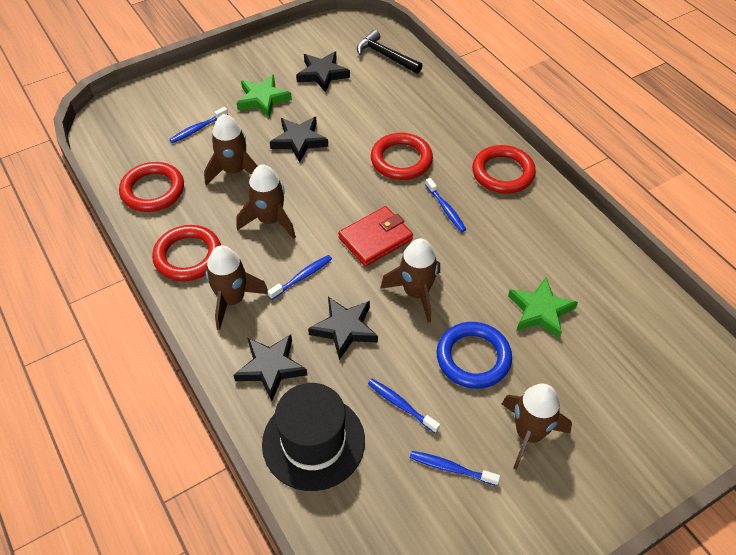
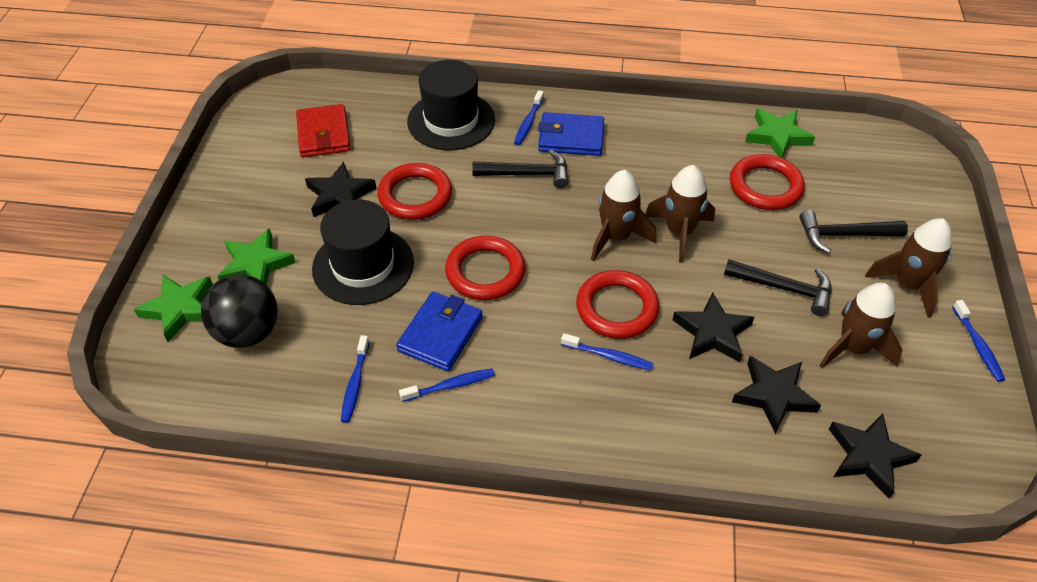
black ball: 0 -> 1
black hammer: 1 -> 3
black hat: 1 -> 2
blue ring: 1 -> 0
blue wallet: 0 -> 2
brown rocket: 5 -> 4
green star: 2 -> 3

